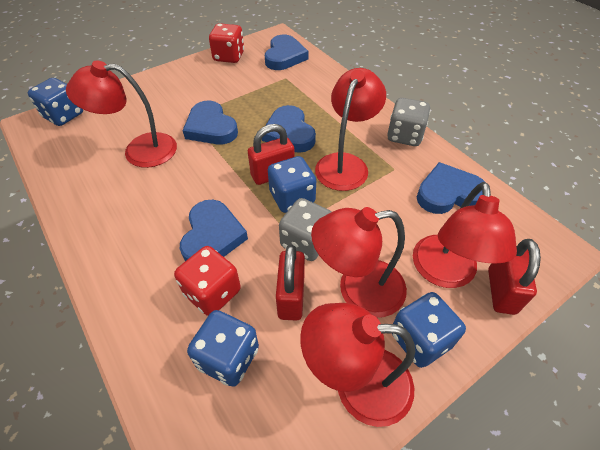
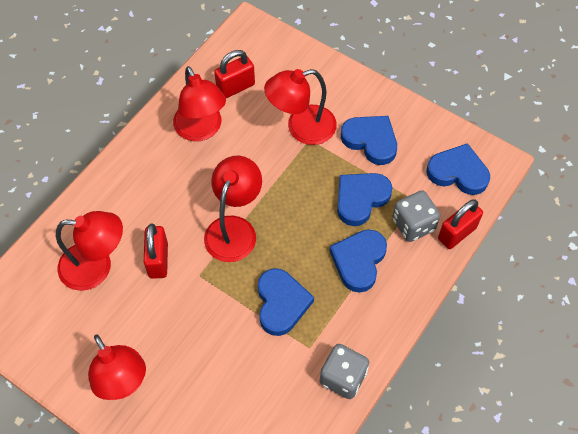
blue dice: 4 -> 0
red dice: 2 -> 0

